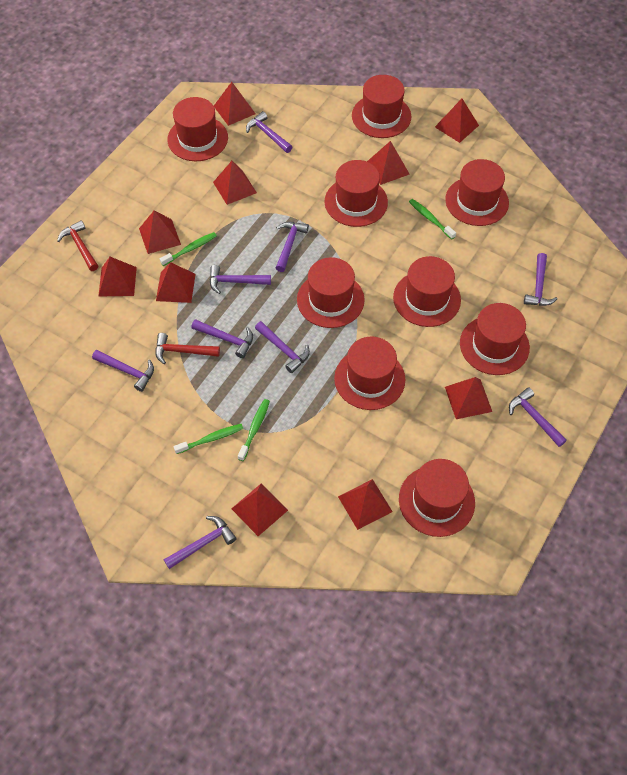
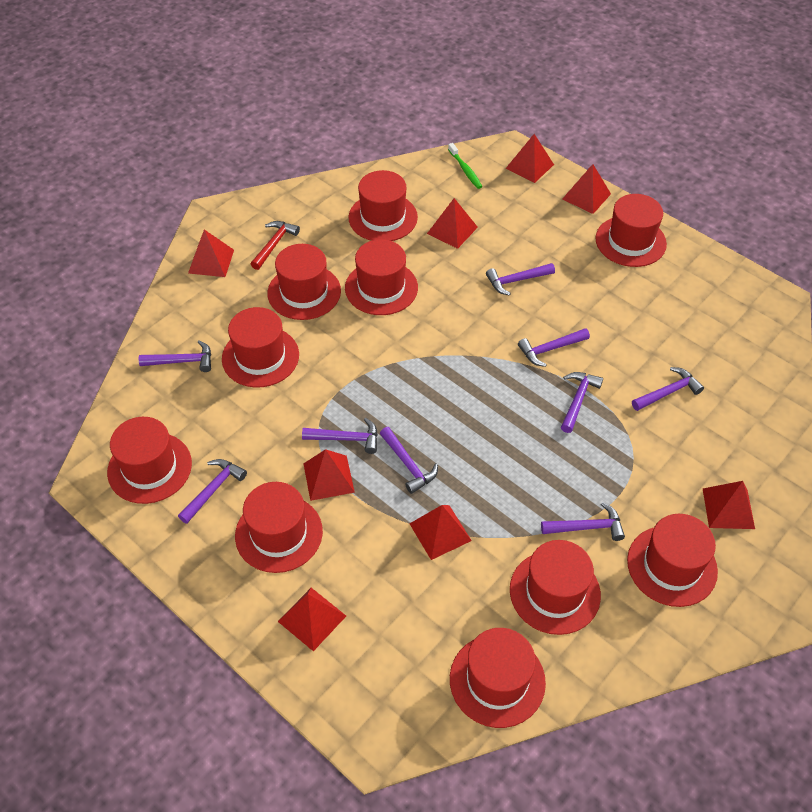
green toothbrush: 4 -> 1
red hammer: 2 -> 1
red hat: 9 -> 10
red pyramid: 10 -> 8

